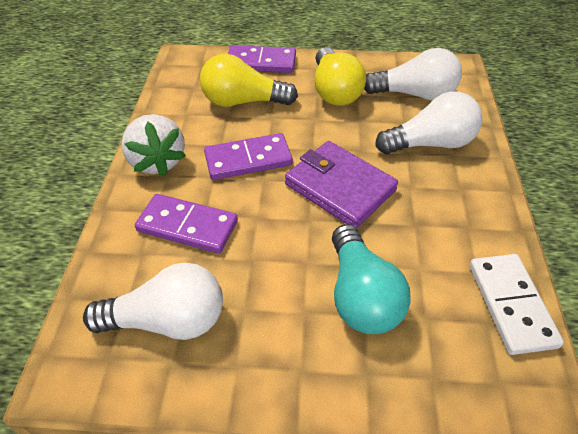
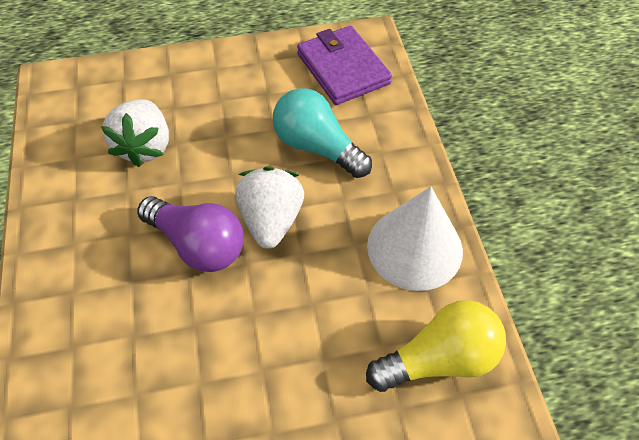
purple domino: 3 -> 0
purple light bulb: 0 -> 1
white cone: 0 -> 1
white domino: 1 -> 0
white light bulb: 3 -> 0
white strawberry: 1 -> 2
yellow light bulb: 2 -> 1

